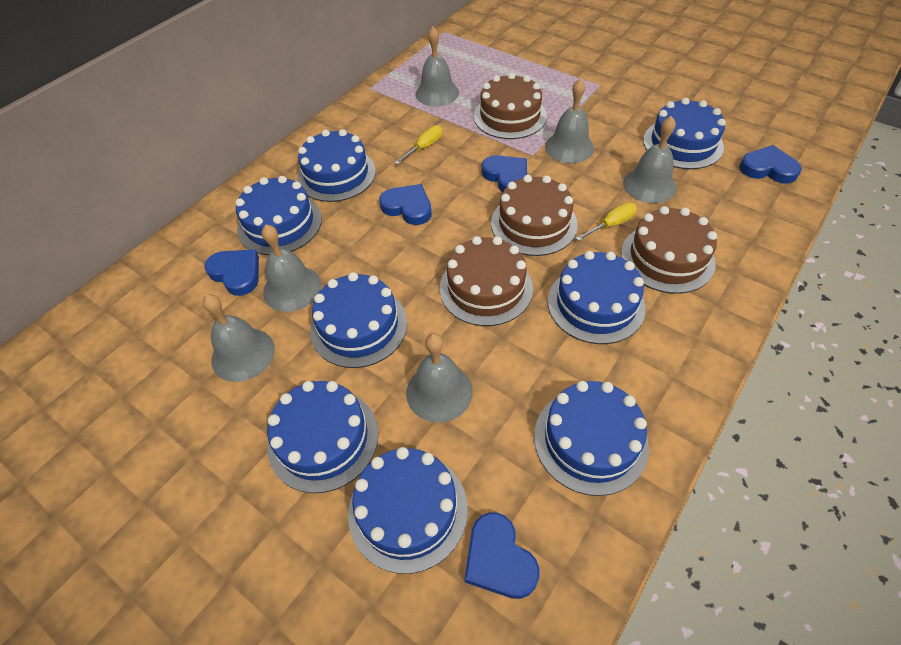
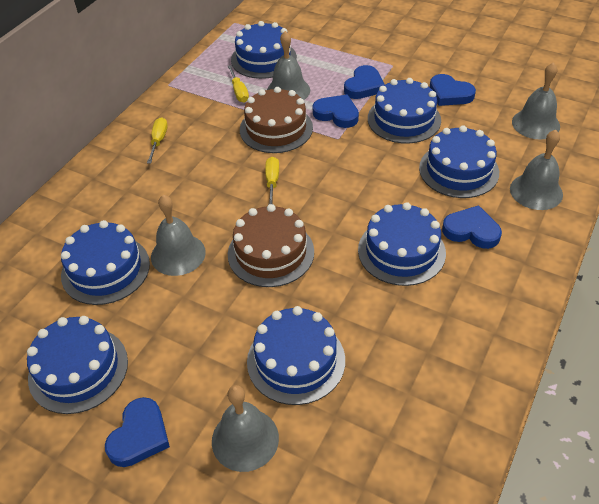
blue cake: 8 -> 7
brown cake: 4 -> 2
grey bell: 6 -> 5
yellow screwdriver: 2 -> 3

